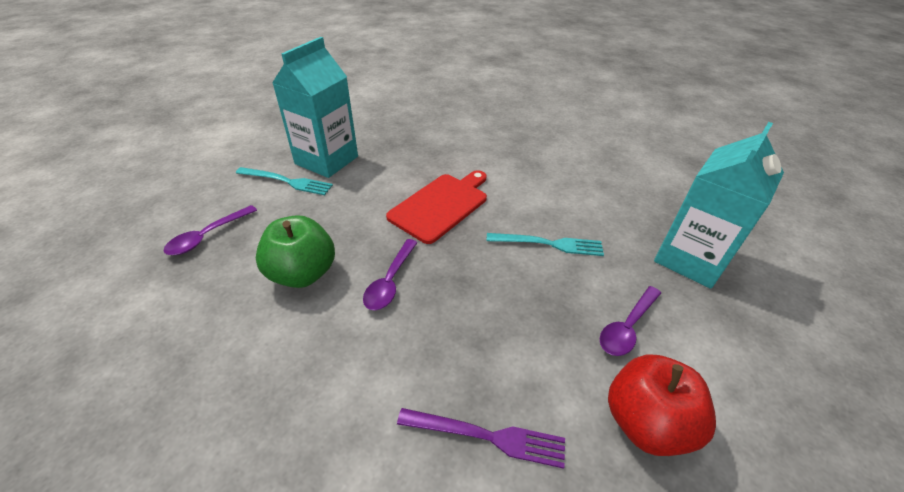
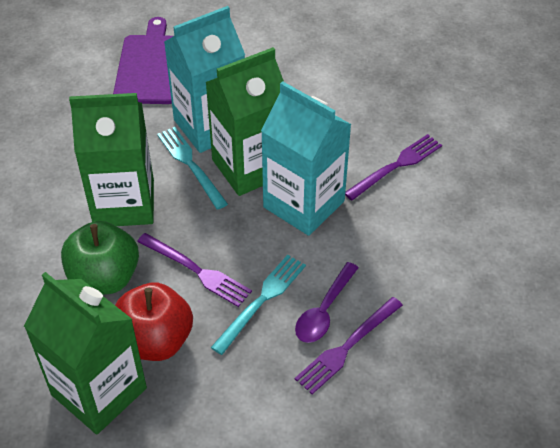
green carton: 0 -> 3
purple cutting board: 0 -> 1
purple fork: 1 -> 3
purple spoon: 3 -> 1
red cutting board: 1 -> 0

